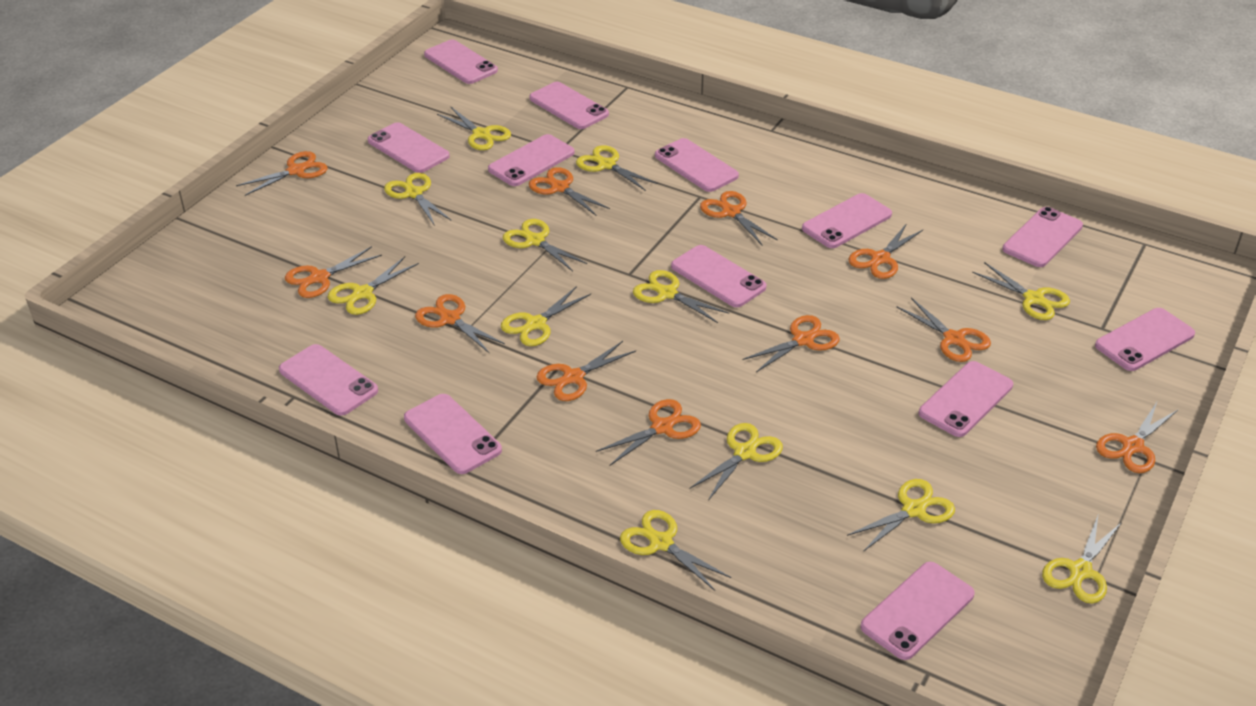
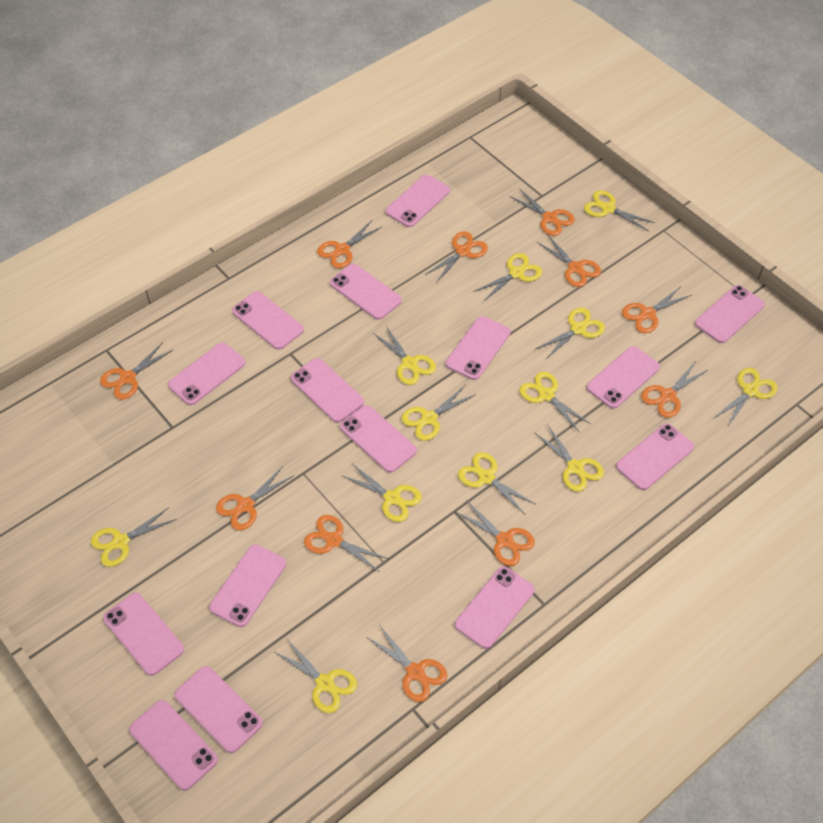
pink phone: 13 -> 15

